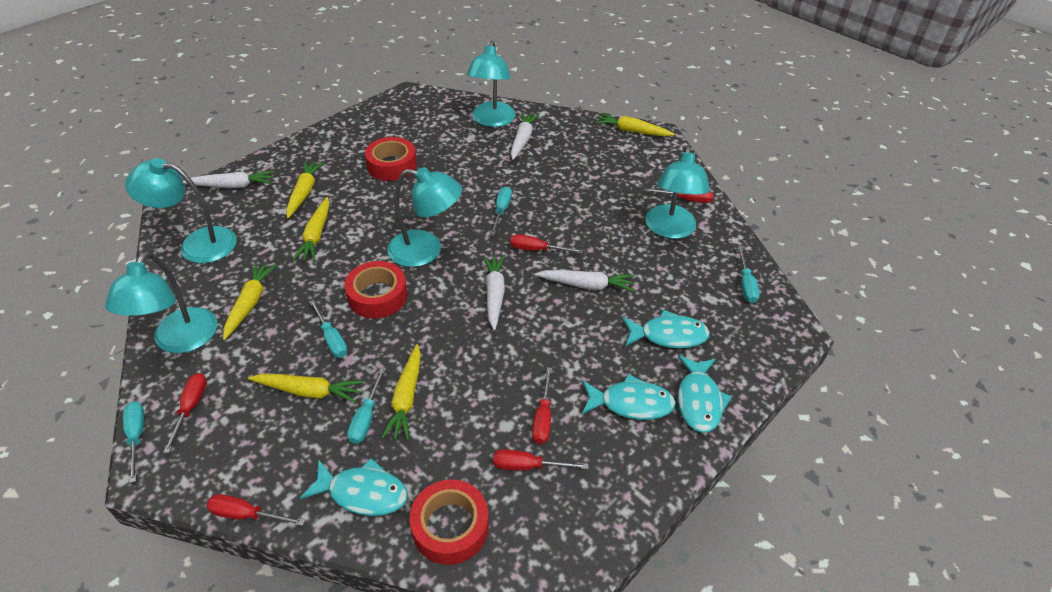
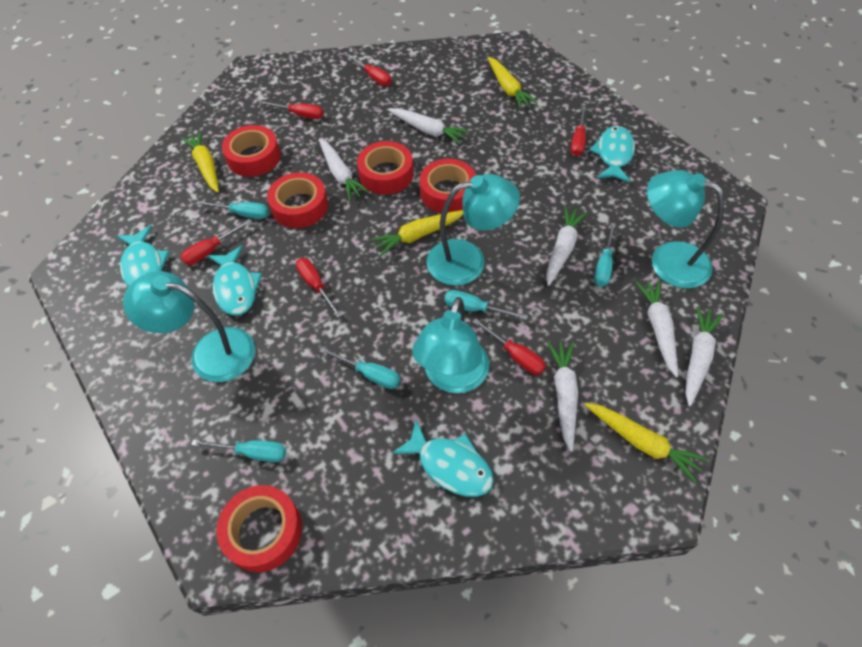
red tape: 3 -> 5
turquoise lamp: 5 -> 4
white carrot: 4 -> 6
yellow carrot: 6 -> 4

